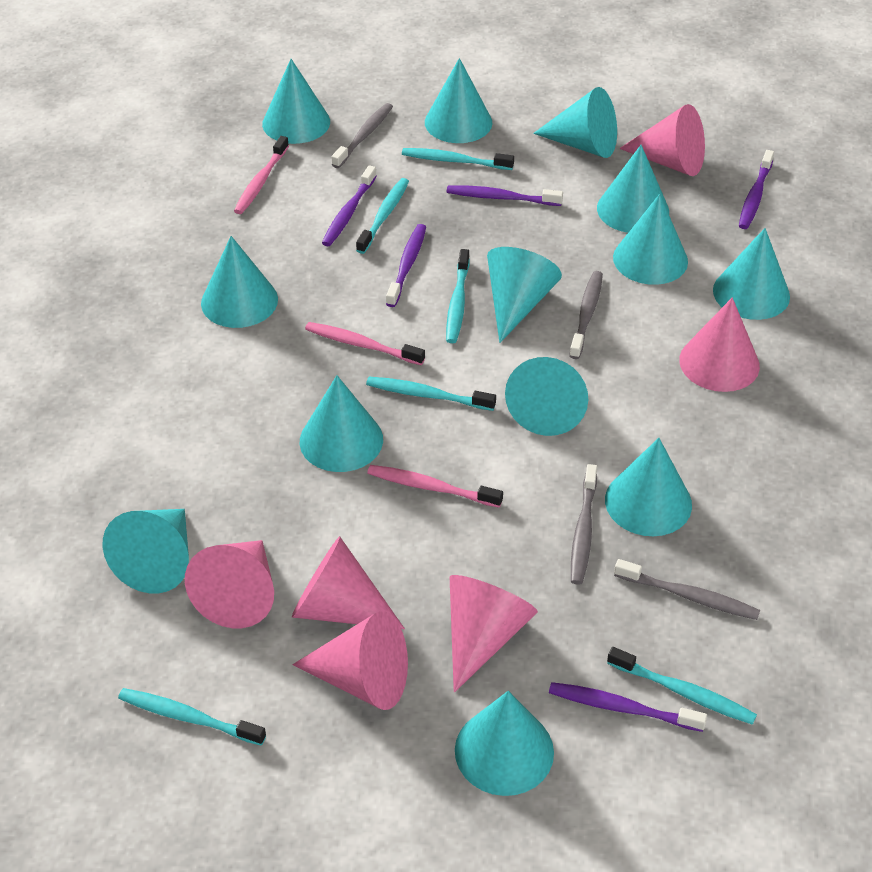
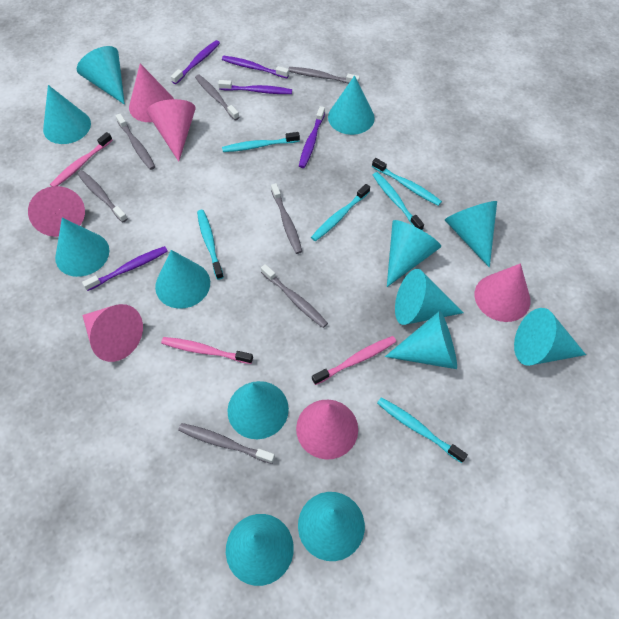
grey toothbrush: 4 -> 7

